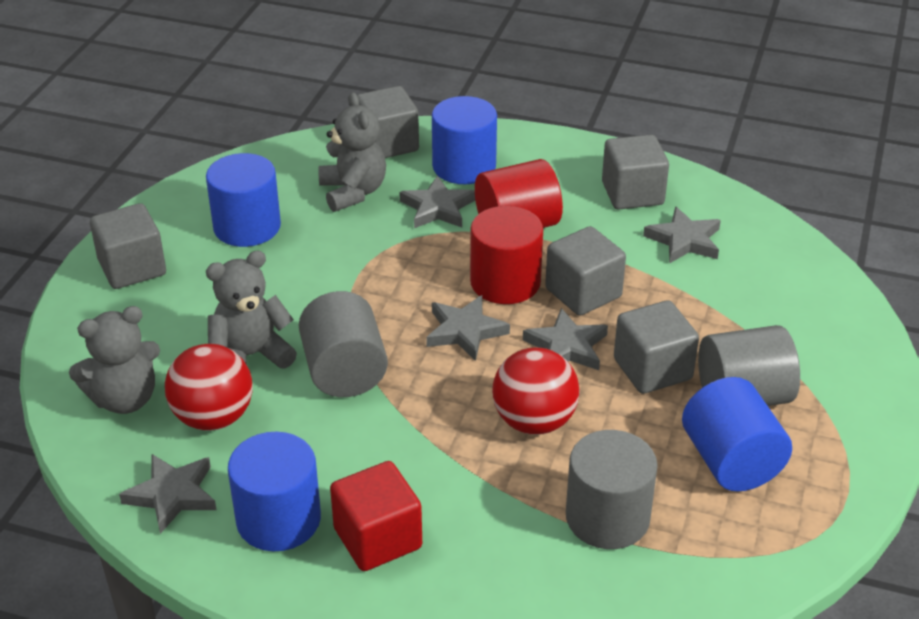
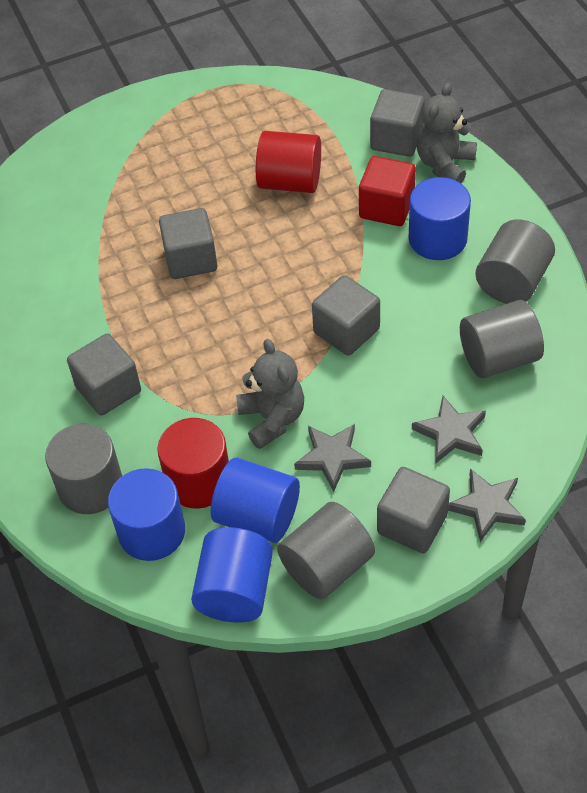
grey cylinder: 3 -> 4
grey star: 5 -> 3
grey teddy bear: 3 -> 2
red ball: 2 -> 0

